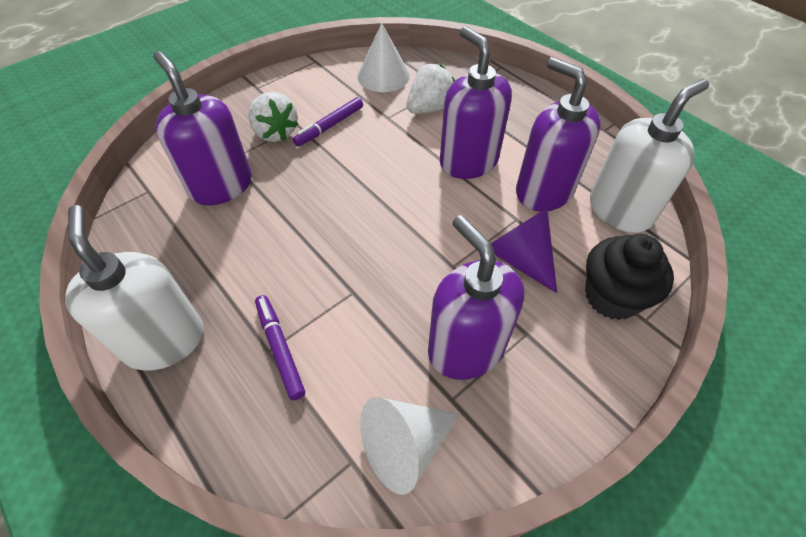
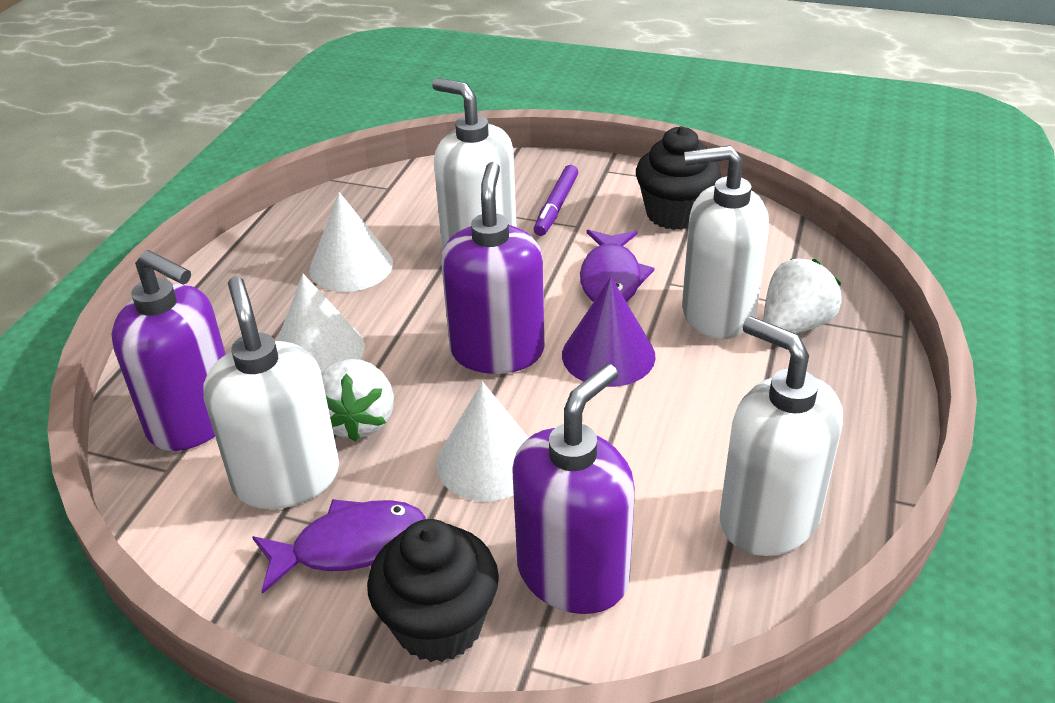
black cupcake: 1 -> 2
purple fish: 0 -> 2
purple marker: 2 -> 1
purple soap dispenser: 4 -> 3
white cone: 2 -> 3
white soap dispenser: 2 -> 4

